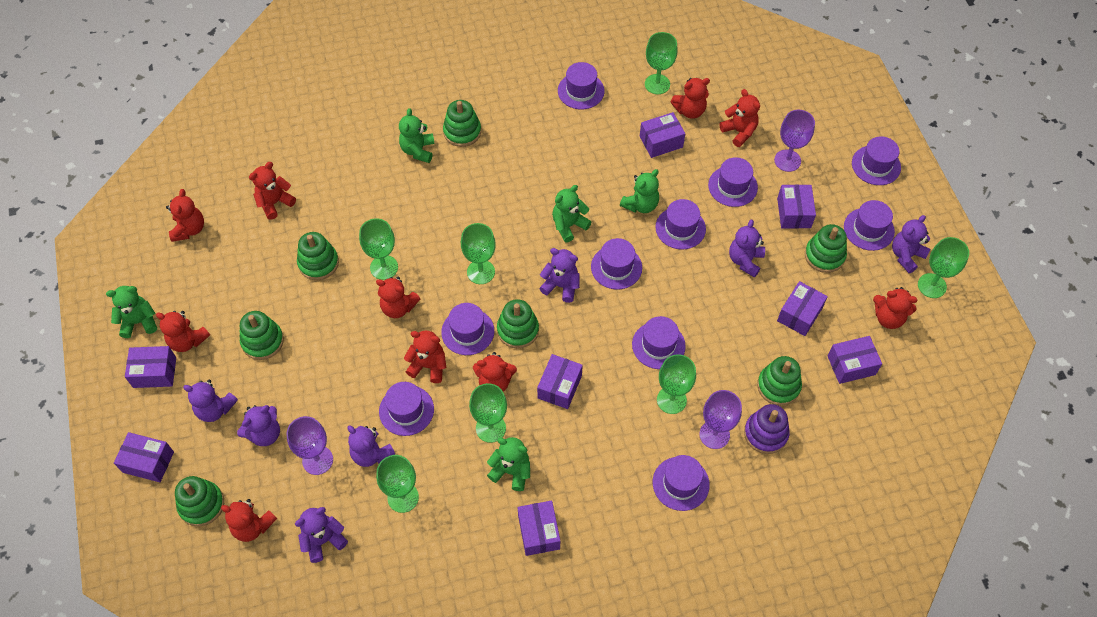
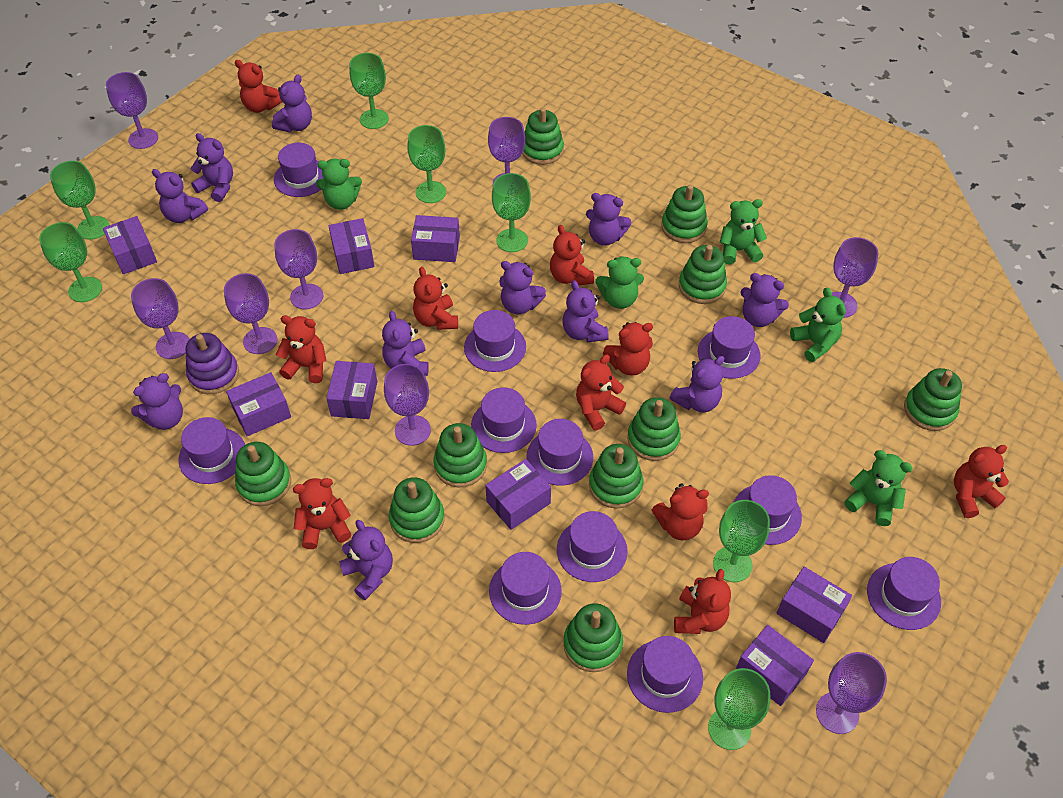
green stacking toy: 7 -> 10
purple goblet: 3 -> 8
purple hat: 10 -> 11
purple teddy bear: 7 -> 11

